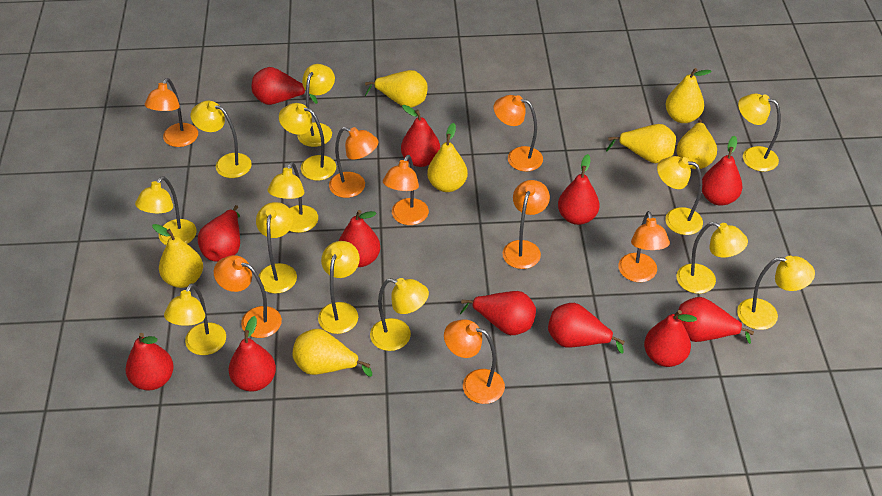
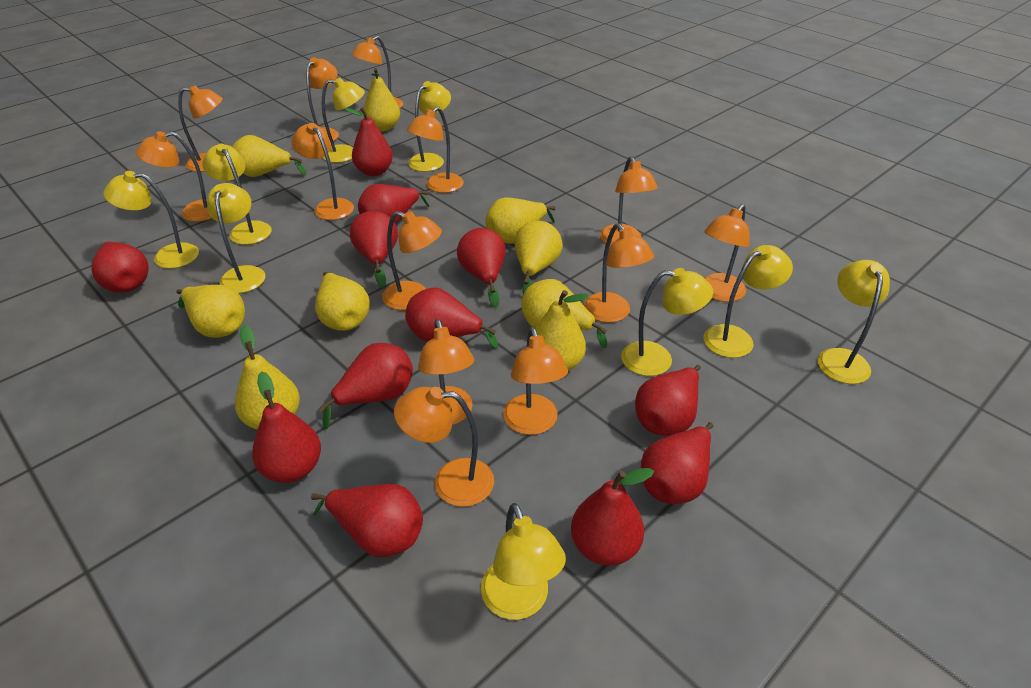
orange lamp: 8 -> 13
yellow lamp: 13 -> 9
yellow pear: 7 -> 9

